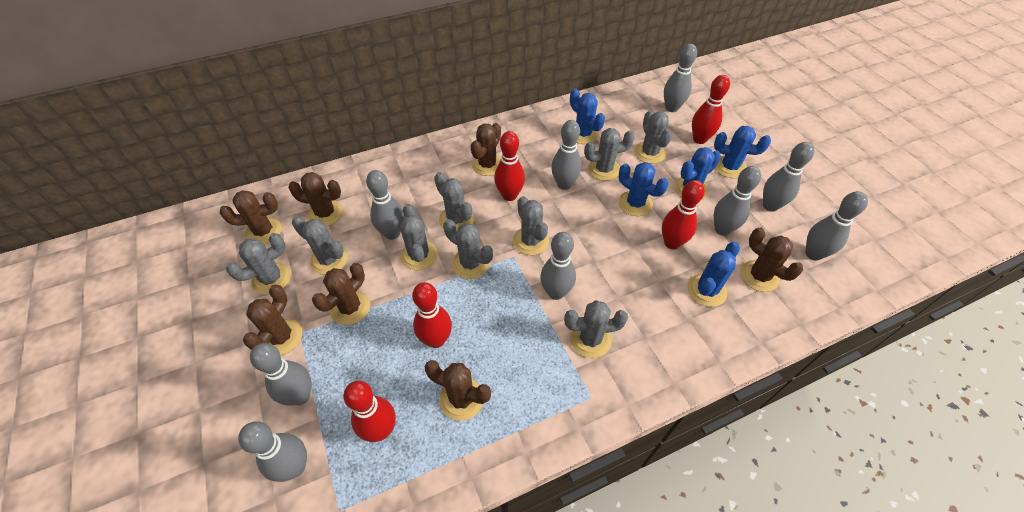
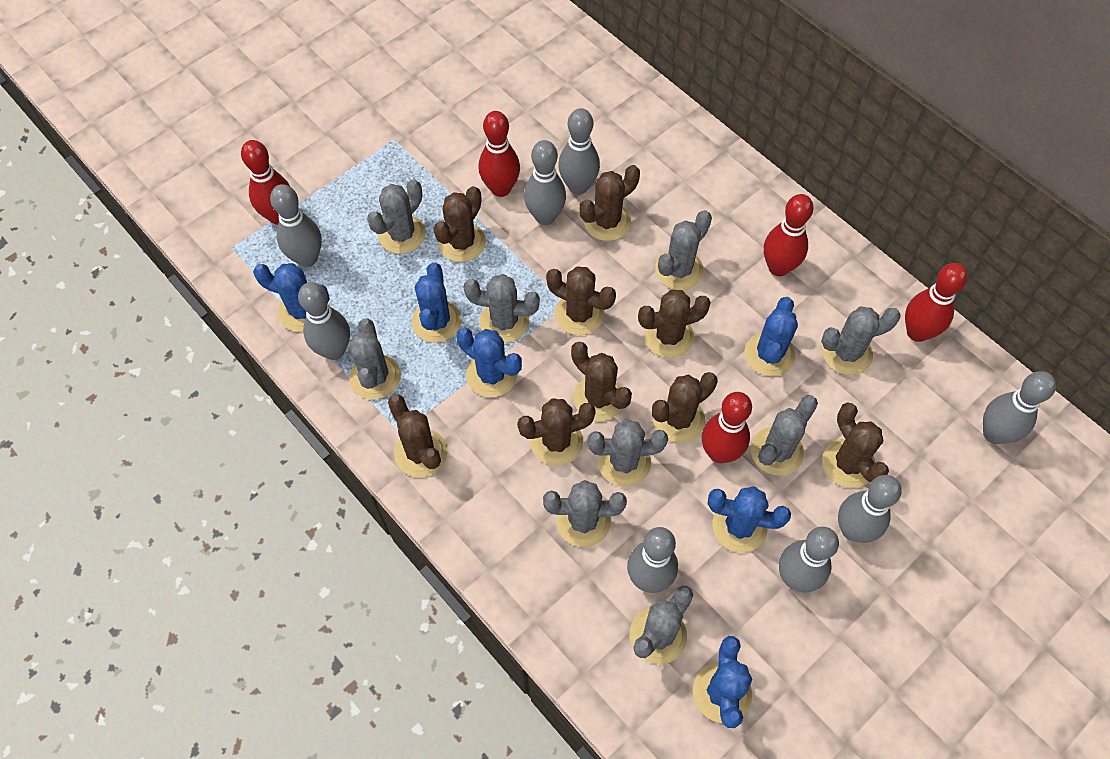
blue cactus: 5 -> 6
brown cactus: 7 -> 9
grey bowling pin: 9 -> 8

